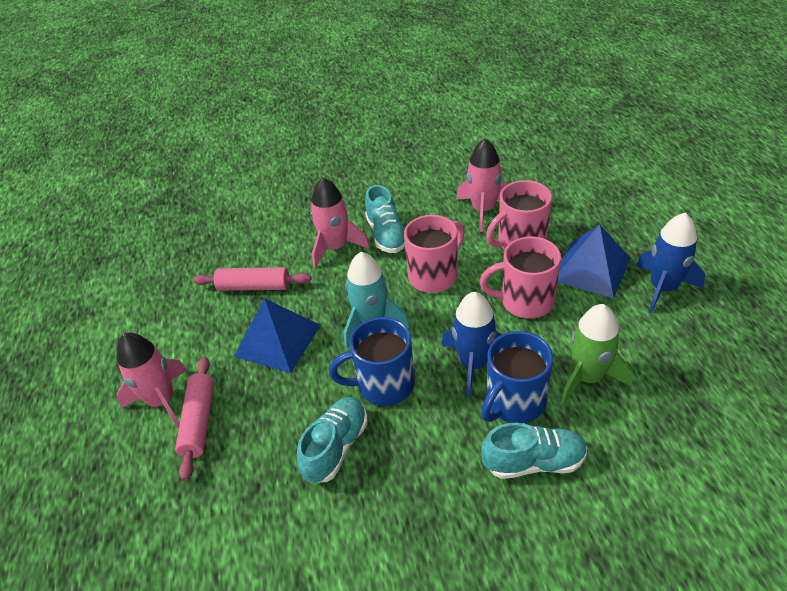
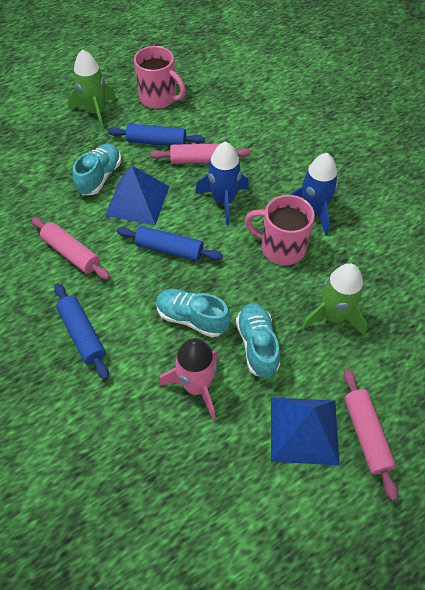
blue mug: 2 -> 0
blue rolling pin: 0 -> 3
green rocket: 1 -> 2
pink mug: 3 -> 2
pink rocket: 3 -> 1
pink rolling pin: 2 -> 3
turquoise rocket: 1 -> 0

